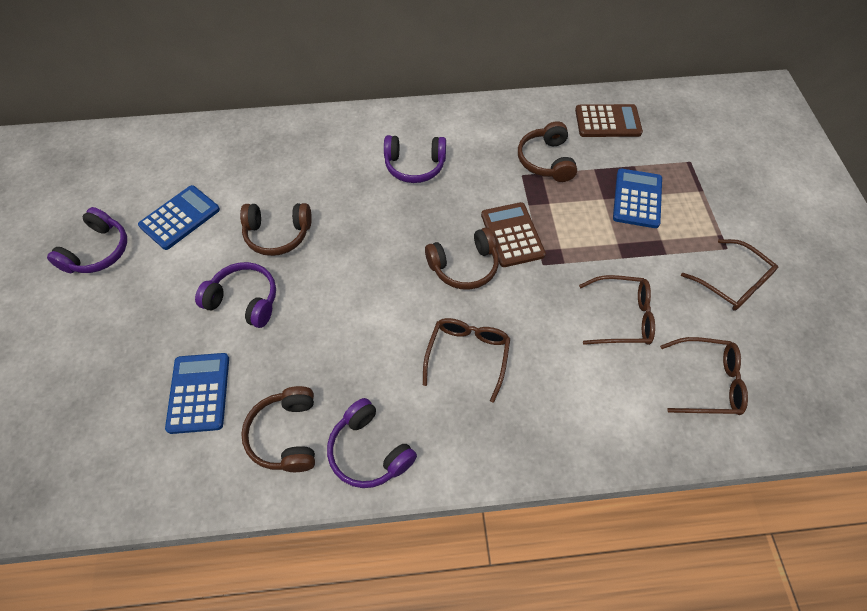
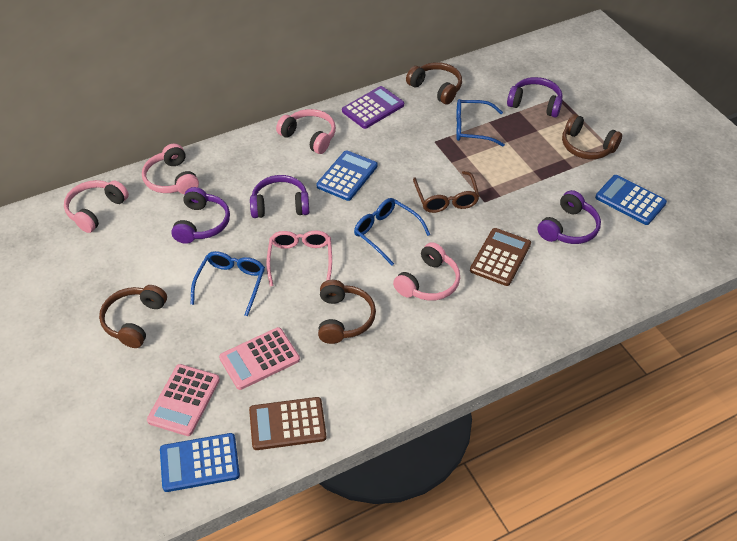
blue glasses: 0 -> 3
brown glasses: 4 -> 1
pink calculator: 0 -> 2
pink glasses: 0 -> 1
pink headphones: 0 -> 4
purple calculator: 0 -> 1

